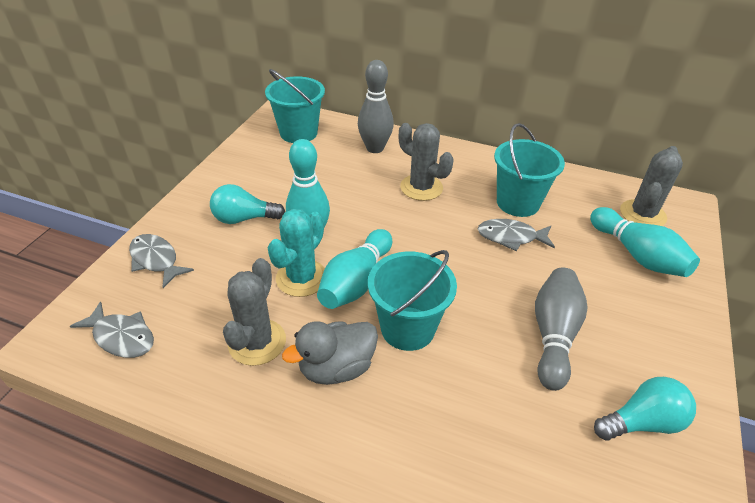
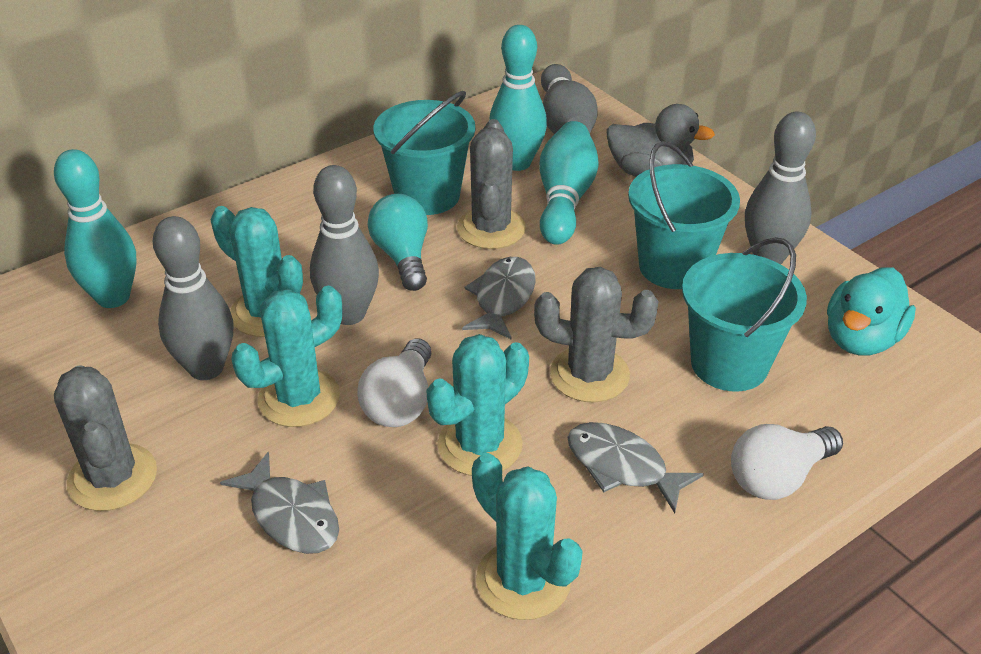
grey bowling pin: 2 -> 4
turquoise cactus: 1 -> 4
turquoise duck: 0 -> 1
turquoise light bulb: 2 -> 1
white light bulb: 0 -> 2

